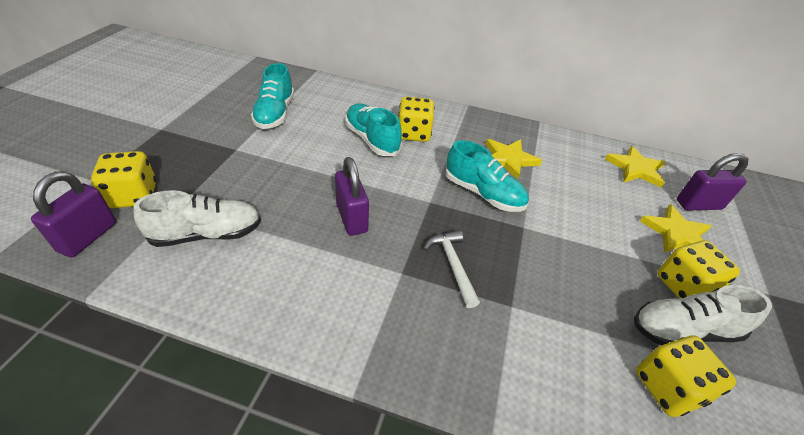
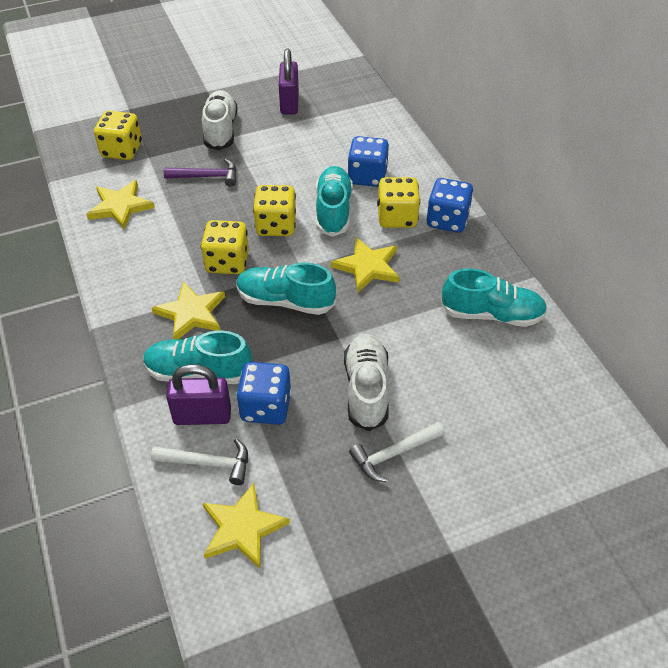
blue dice: 0 -> 3
purple hammer: 0 -> 1
purple padlock: 3 -> 2
turquoise shoe: 3 -> 4
white hammer: 1 -> 2
yellow star: 3 -> 4

